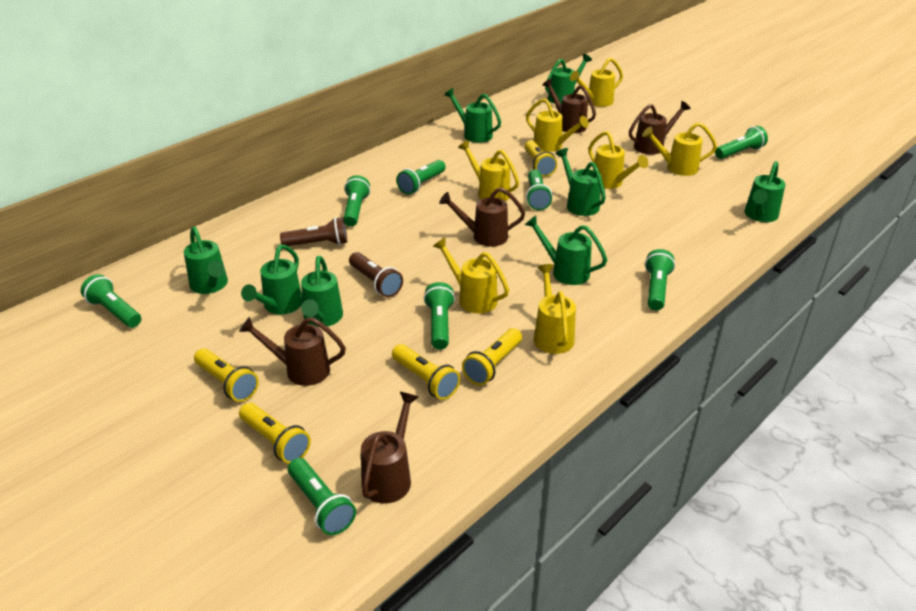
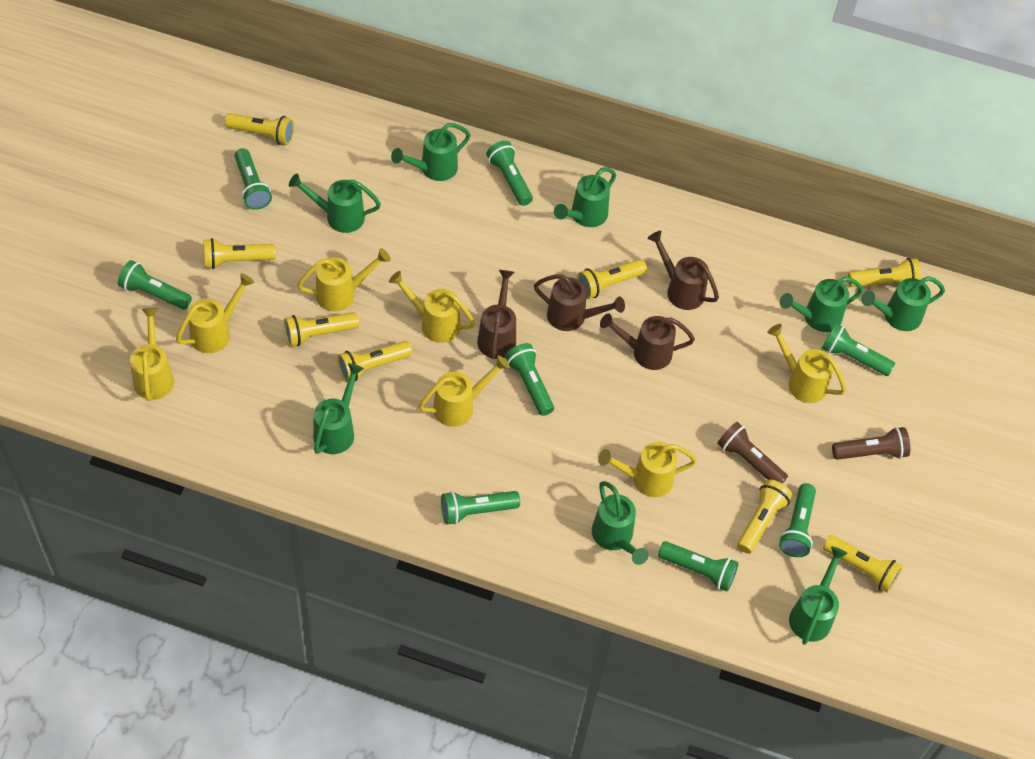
brown watering can: 5 -> 4
yellow flashlight: 5 -> 8

